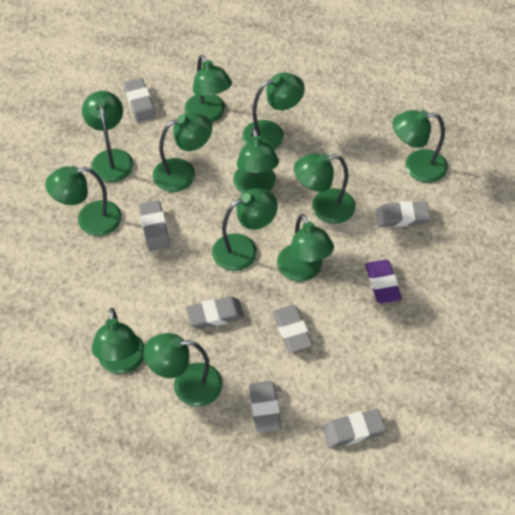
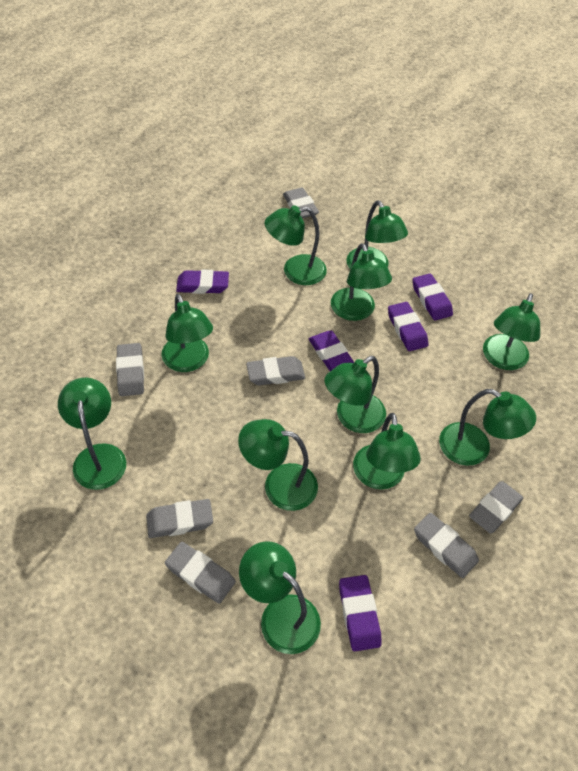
green lamp: 12 -> 11
purple eraser: 1 -> 5

